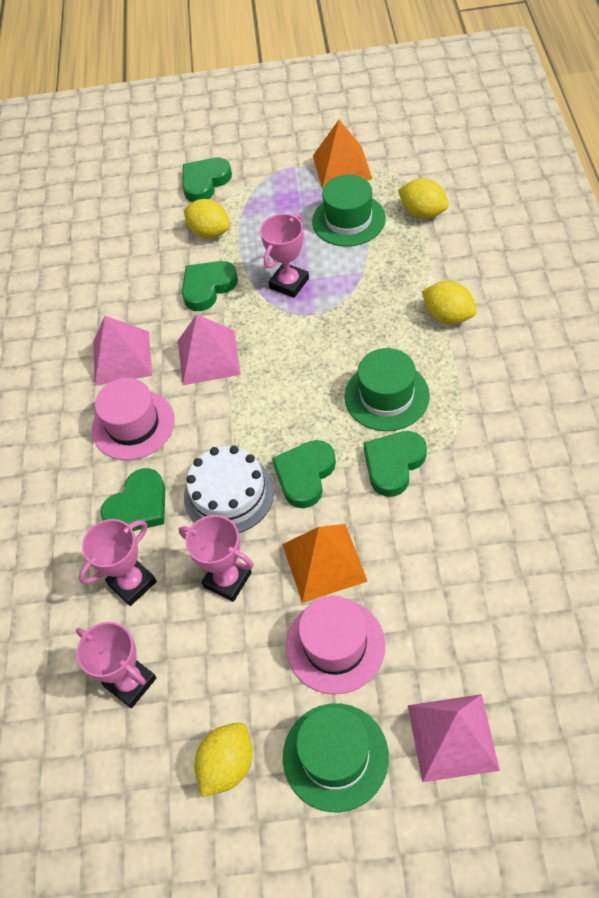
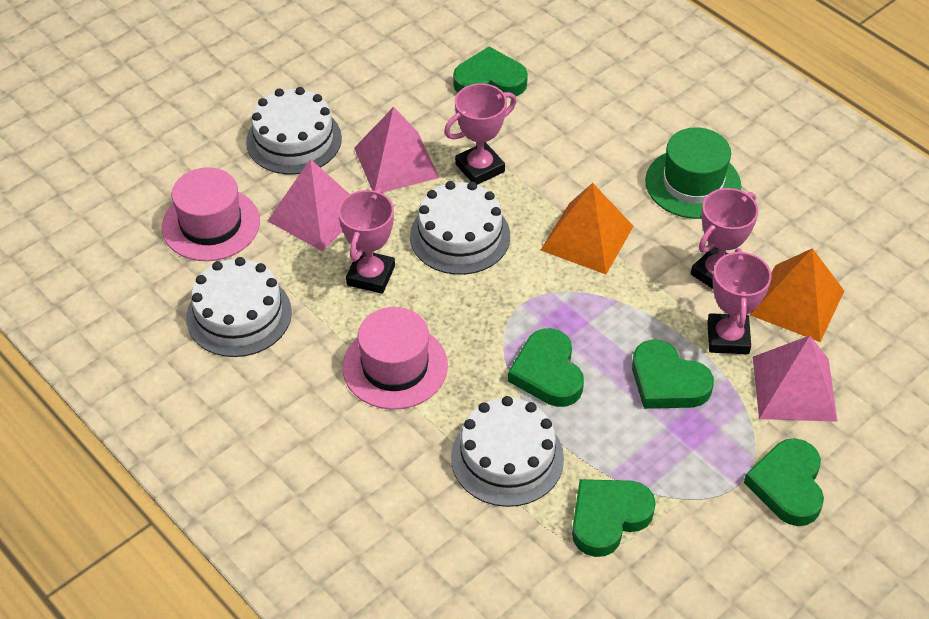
green hat: 3 -> 1
white cake: 1 -> 4
yellow lemon: 4 -> 0

